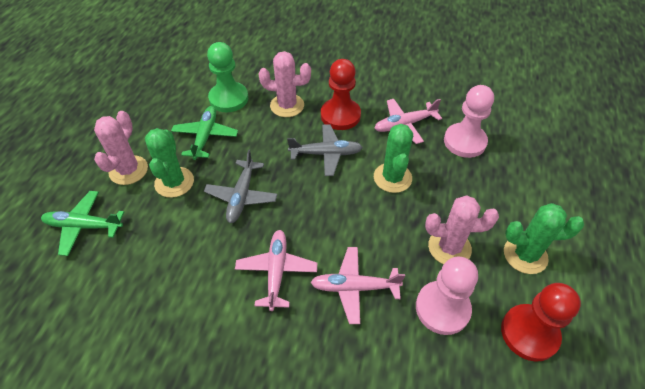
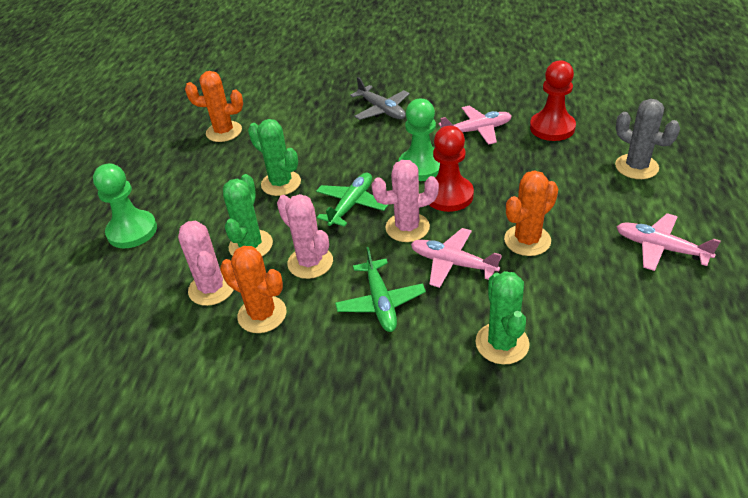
green pawn: 1 -> 2
grey cactus: 0 -> 1
grey plane: 2 -> 1
orange cactus: 0 -> 3
pink pawn: 2 -> 0

